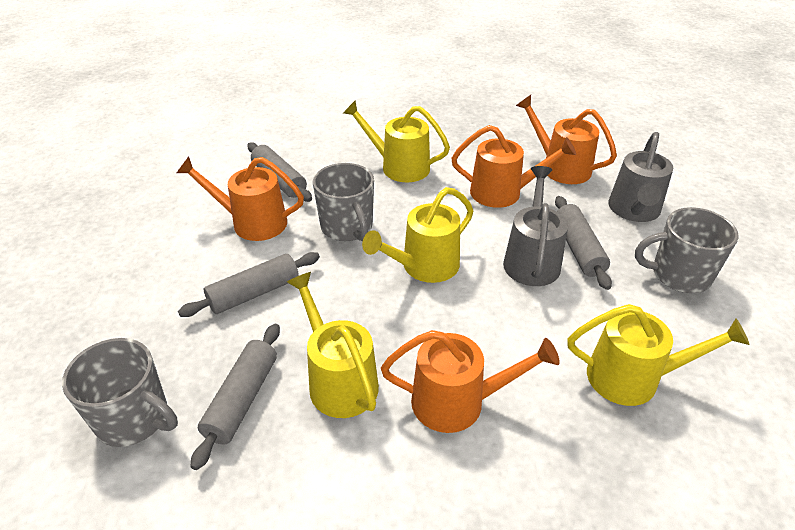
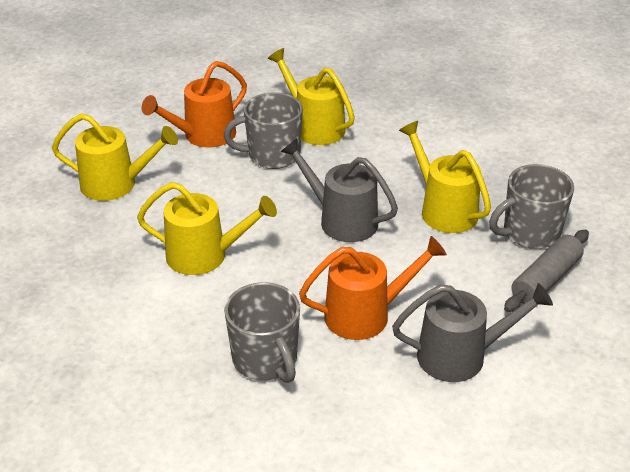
grey rolling pin: 4 -> 1
orange watering can: 4 -> 2

